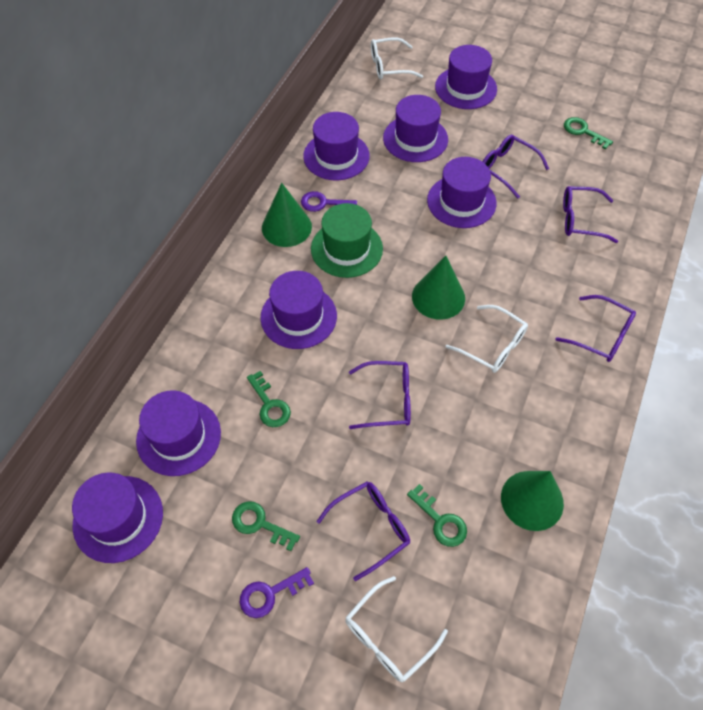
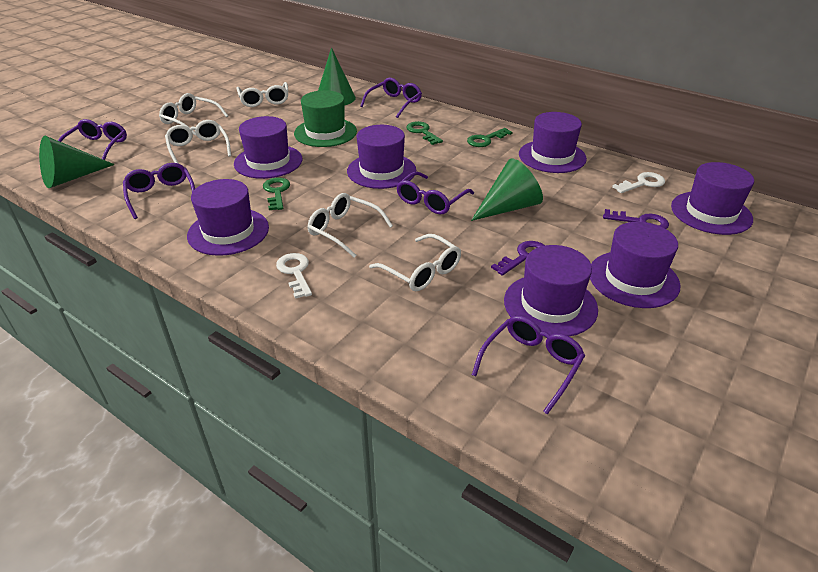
green key: 4 -> 3
white glasses: 3 -> 5
white key: 0 -> 2

